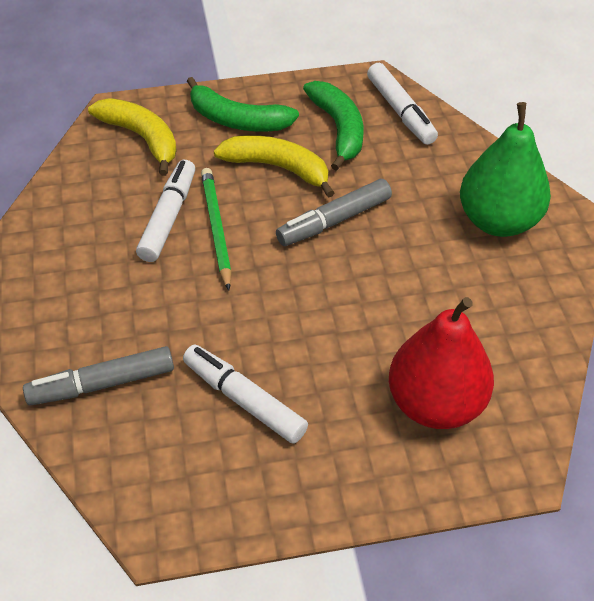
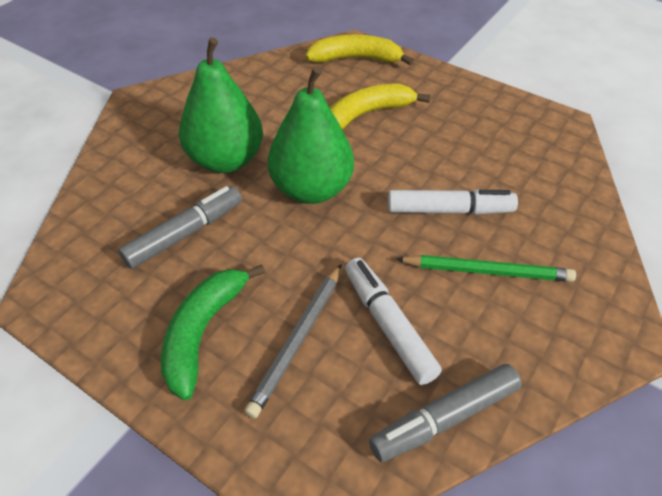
green banana: 2 -> 1
green pear: 1 -> 2
grey pencil: 0 -> 1
red pear: 1 -> 0
white marker: 3 -> 2

